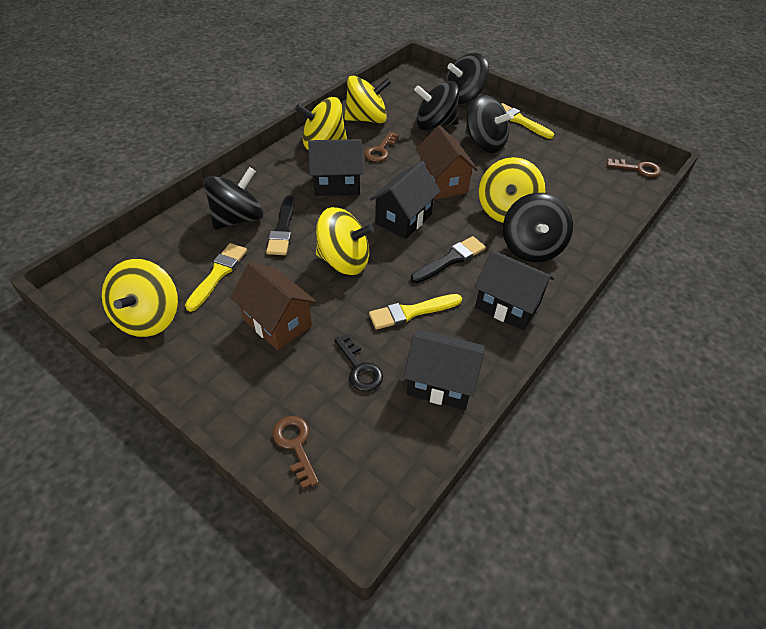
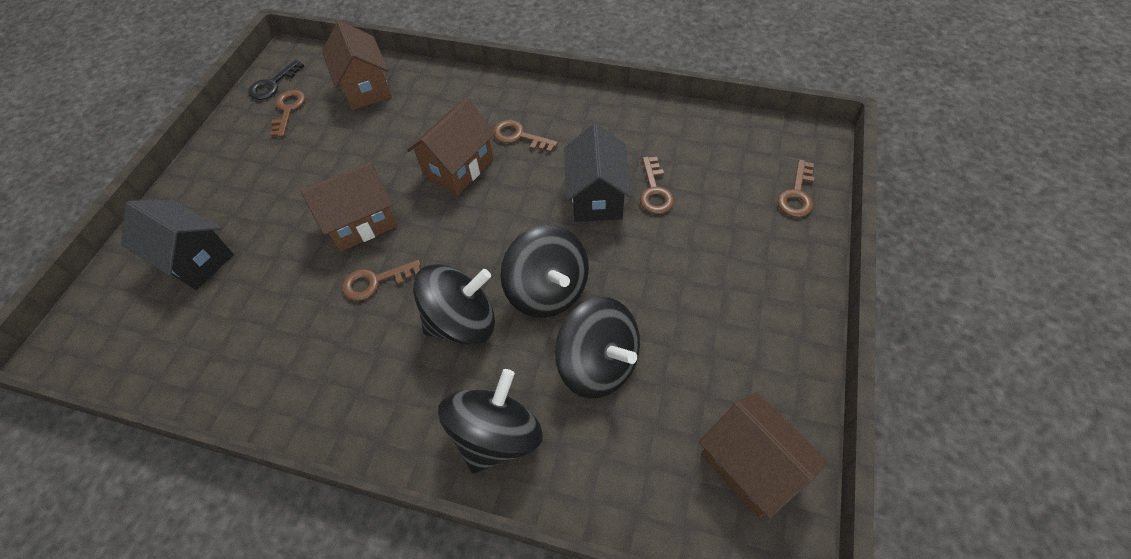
black brush: 2 -> 0
black house: 4 -> 2
black spinning top: 5 -> 4
brown house: 2 -> 4
brown key: 3 -> 5
yellow brush: 3 -> 0
yellow spinning top: 5 -> 0

